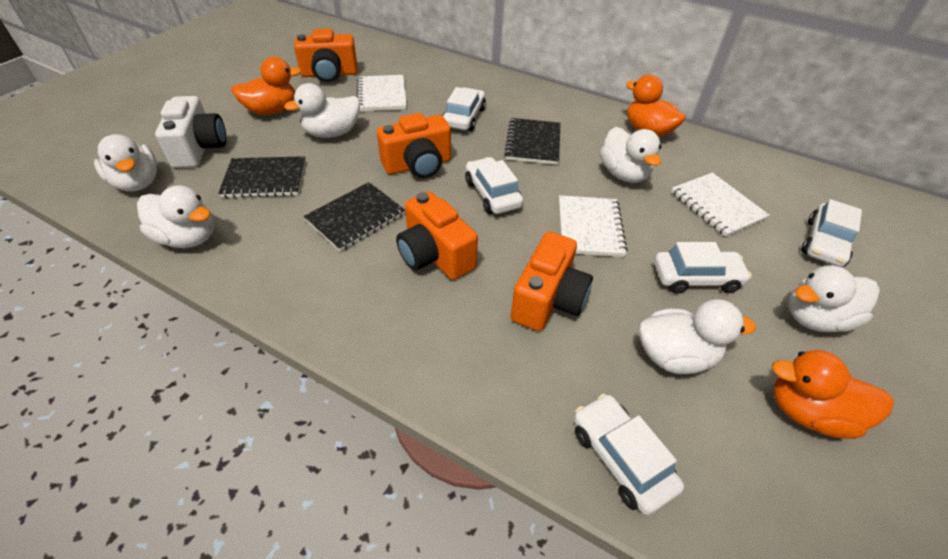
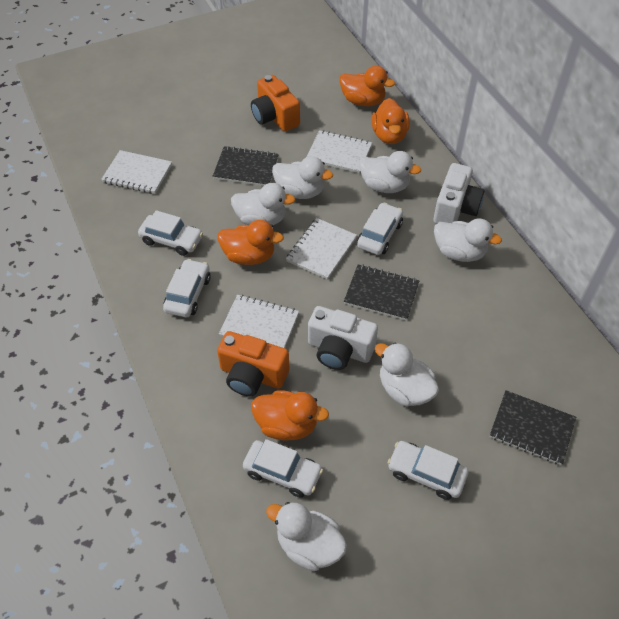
orange camera: 4 -> 2
orange duck: 3 -> 4
white camera: 1 -> 2
white notebook: 3 -> 4

